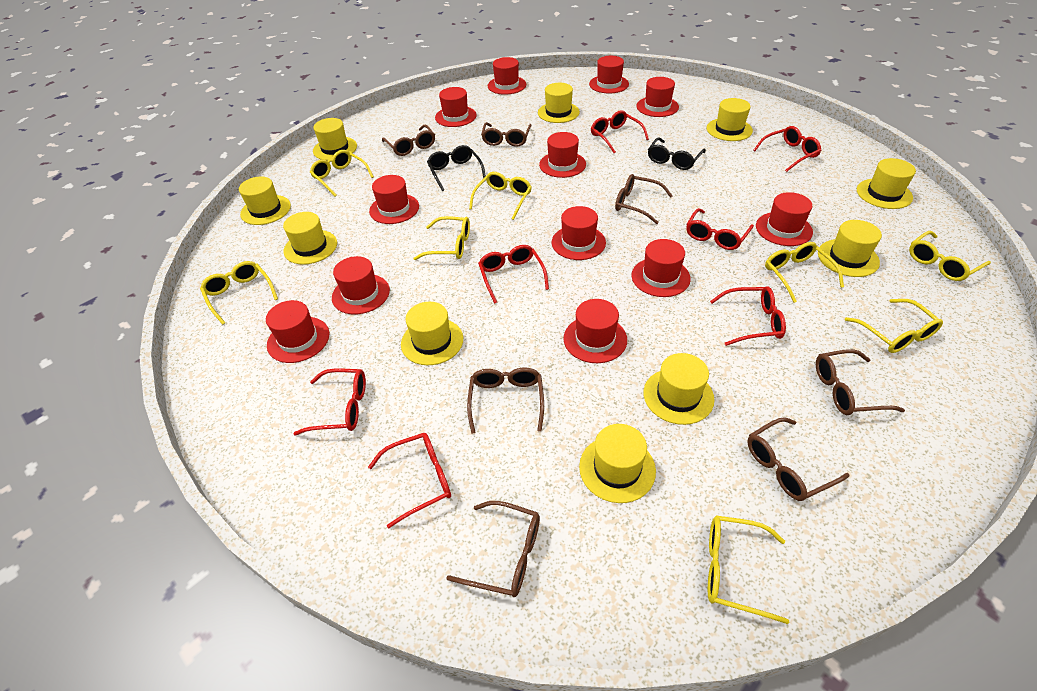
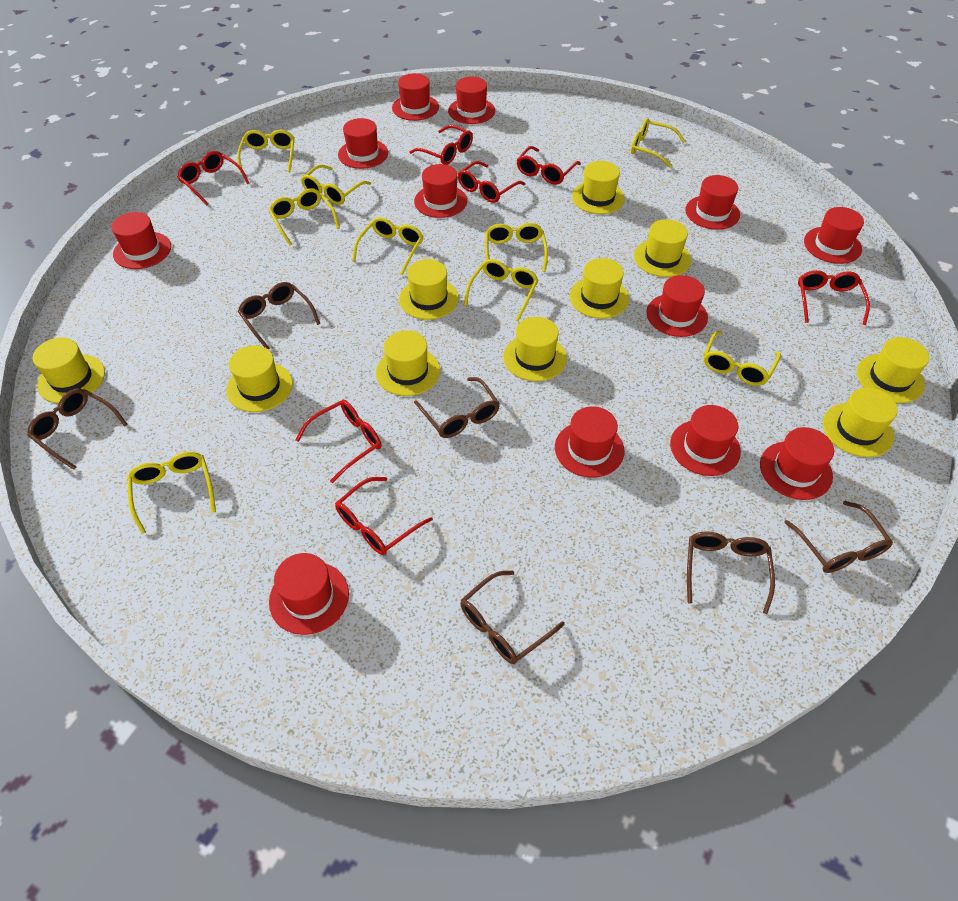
black glasses: 2 -> 0
brown glasses: 7 -> 6
yellow glasses: 8 -> 9

